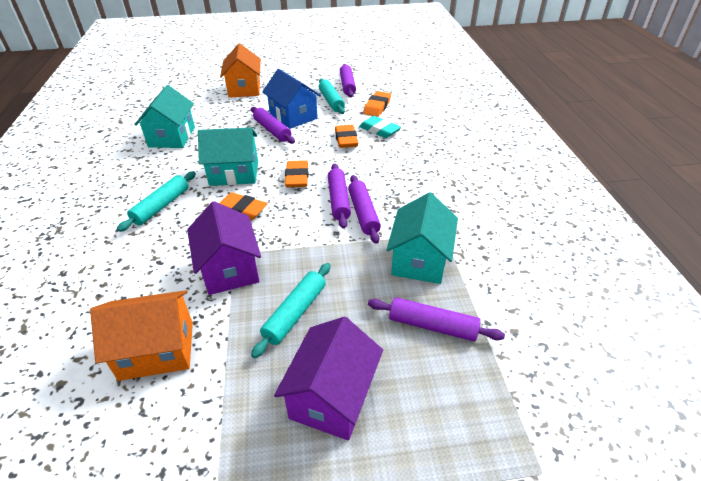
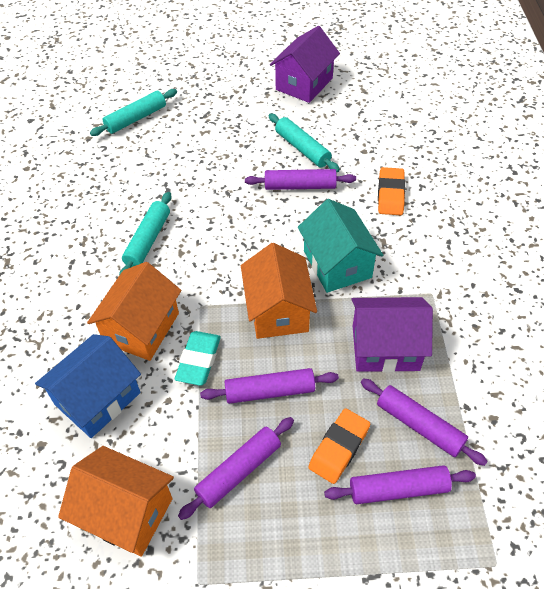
orange eraser: 4 -> 2
orange house: 2 -> 3
turquoise house: 3 -> 1

